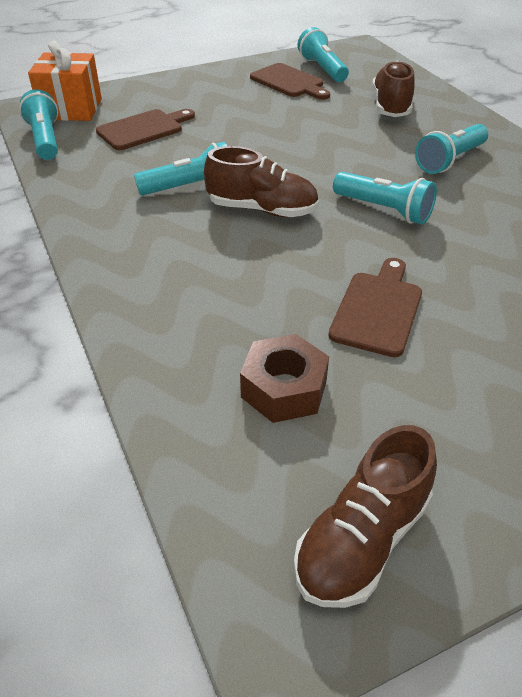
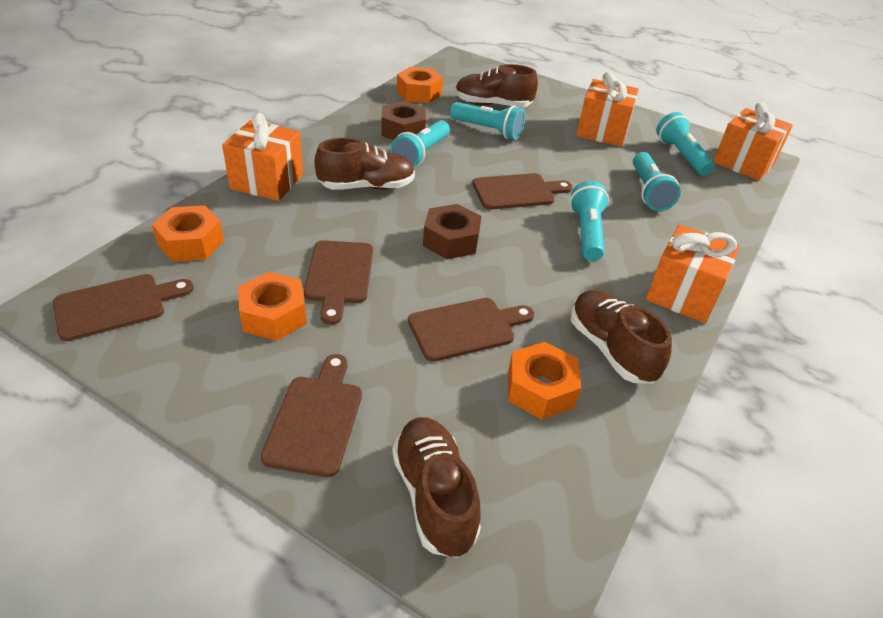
brown cutting board: 3 -> 5
brown nut: 1 -> 2
brown shoe: 3 -> 4
orange gift: 1 -> 4
orange nut: 0 -> 4

